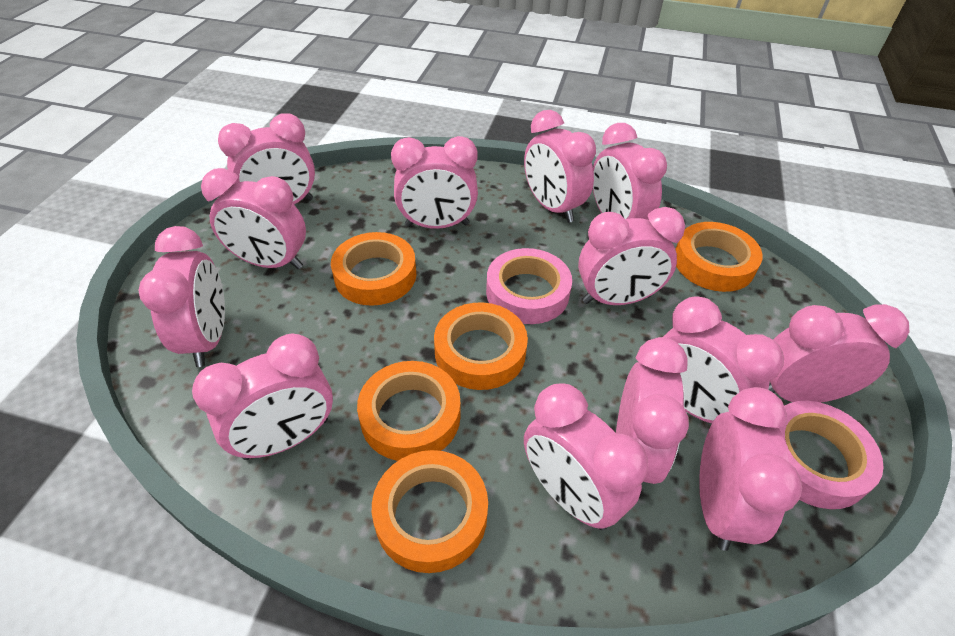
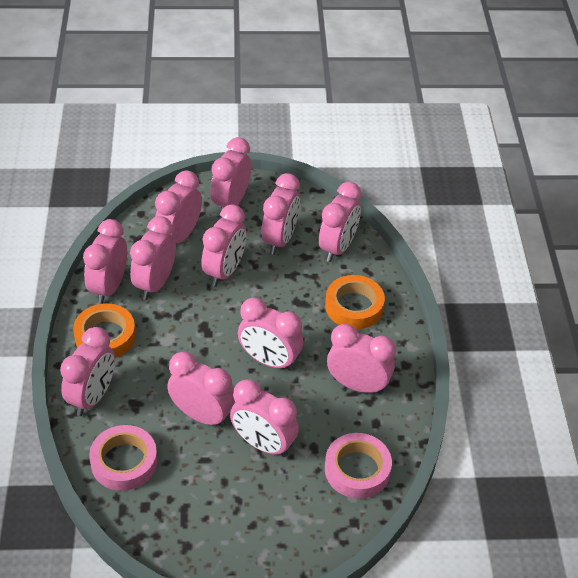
orange tape: 5 -> 2
pink clock: 13 -> 12

